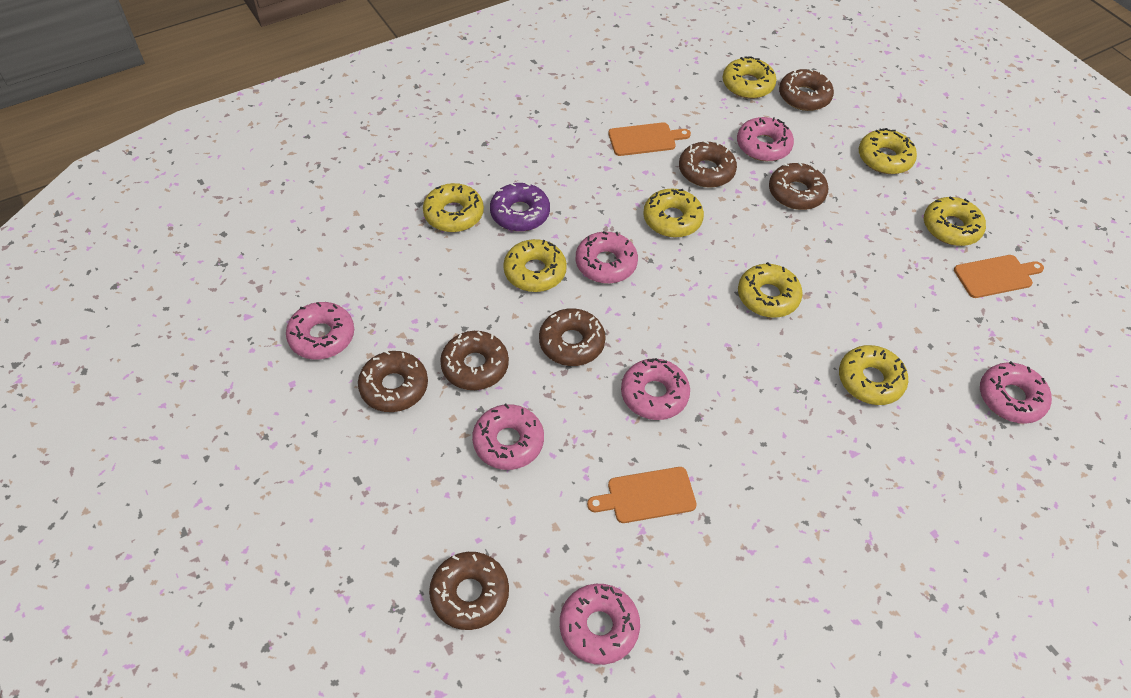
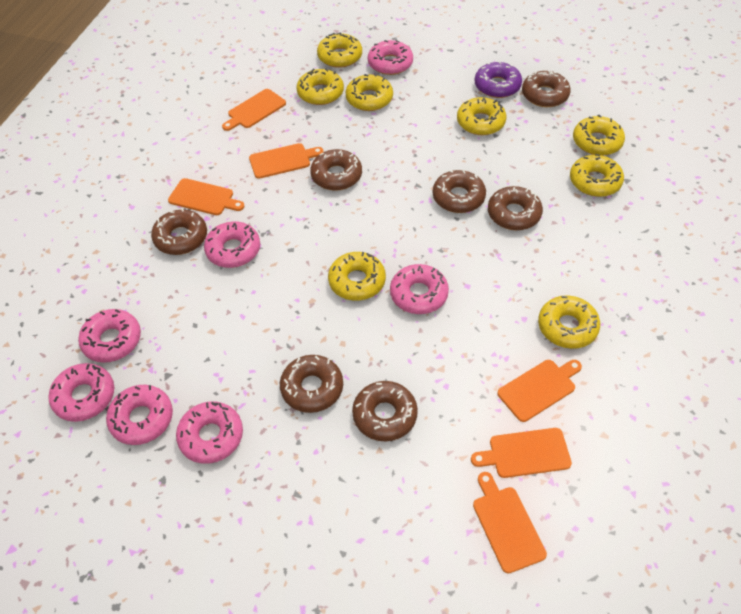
orange cutting board: 3 -> 6

